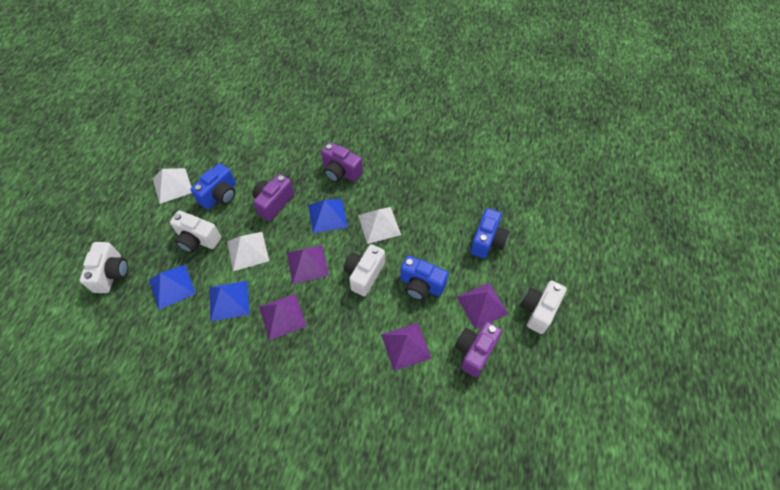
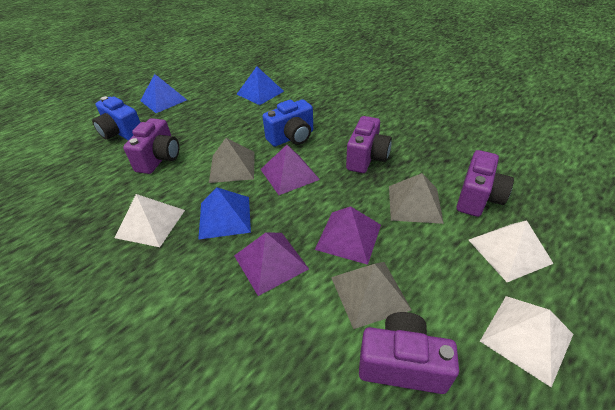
blue camera: 3 -> 2
grey pyramid: 0 -> 3
purple camera: 3 -> 4
purple pyramid: 4 -> 3
white camera: 4 -> 0

